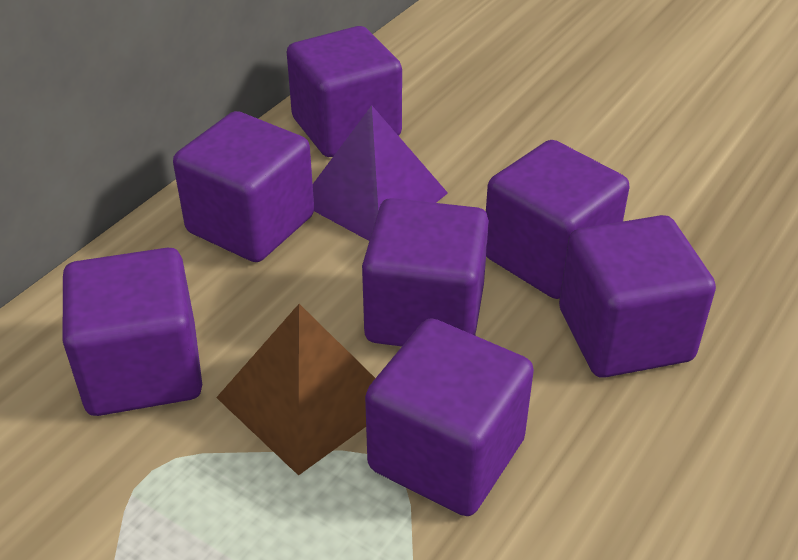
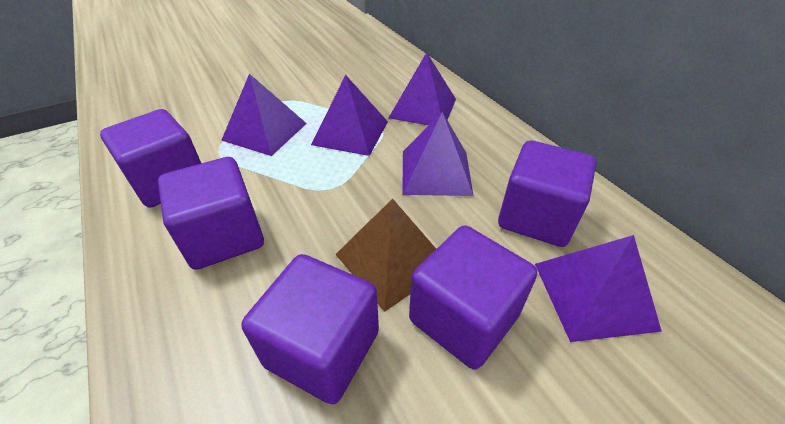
purple cube: 7 -> 5
purple pyramid: 1 -> 5

